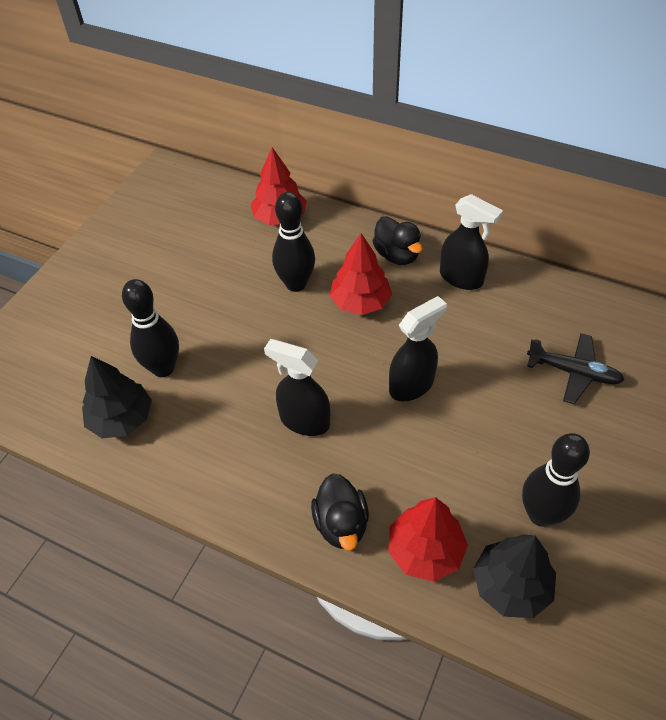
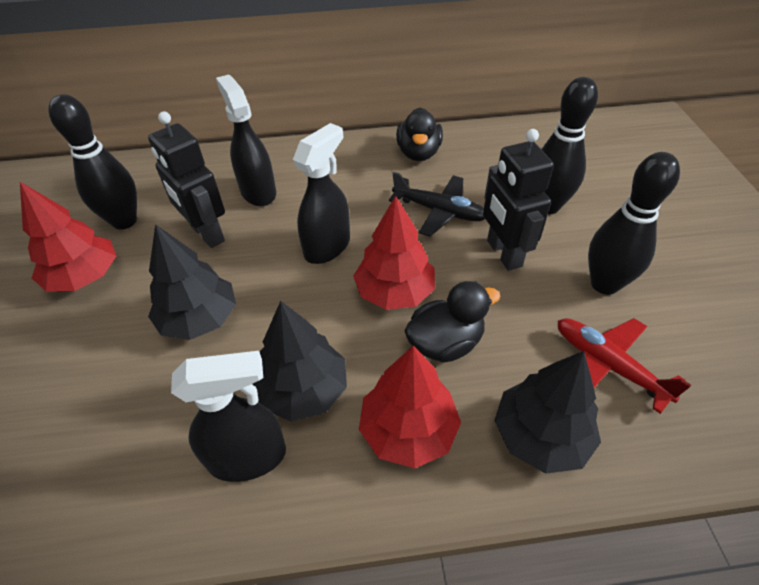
black robot: 0 -> 2
black tree: 2 -> 3
red plane: 0 -> 1

